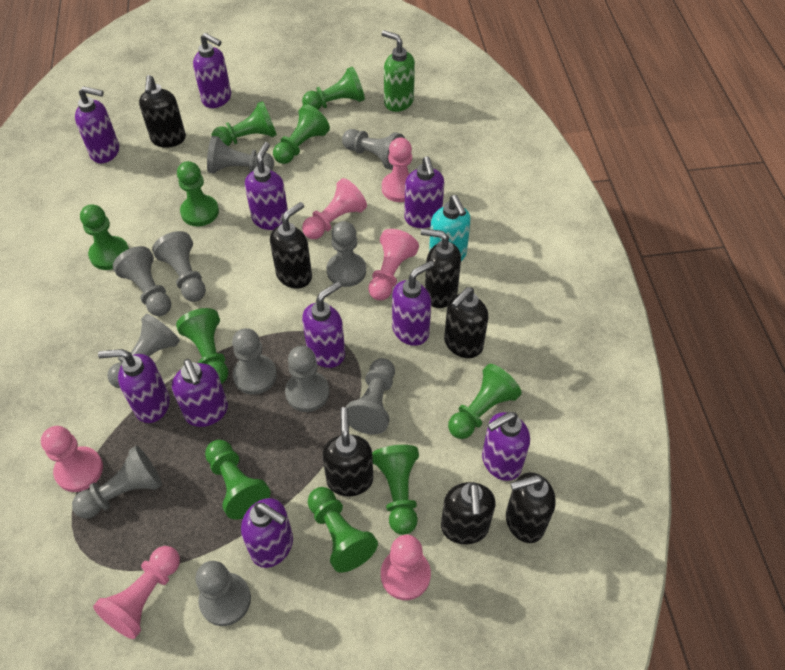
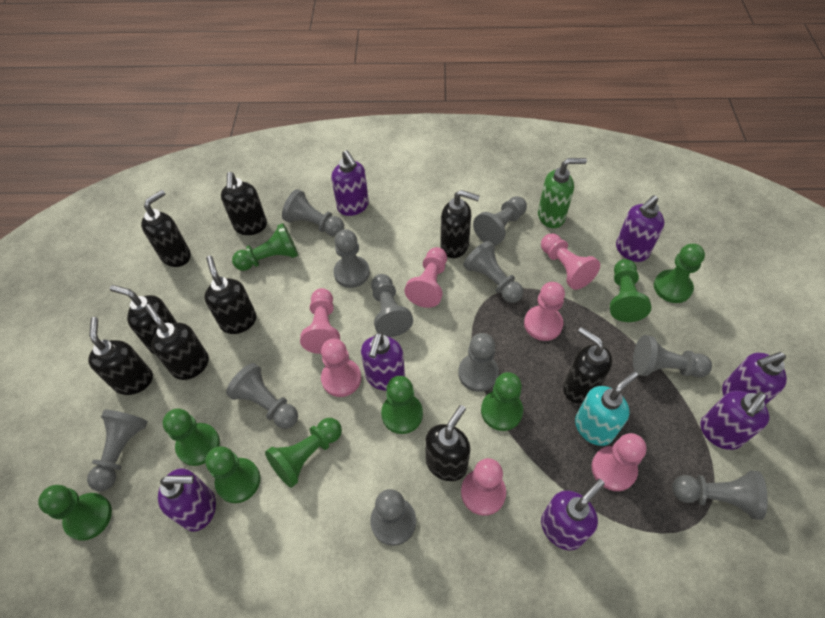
black soap dispenser: 7 -> 9
green pawn: 10 -> 9
pink pawn: 6 -> 7
purple soap dispenser: 10 -> 7

